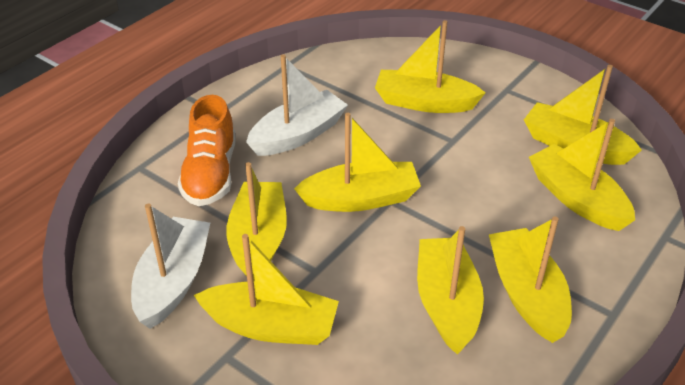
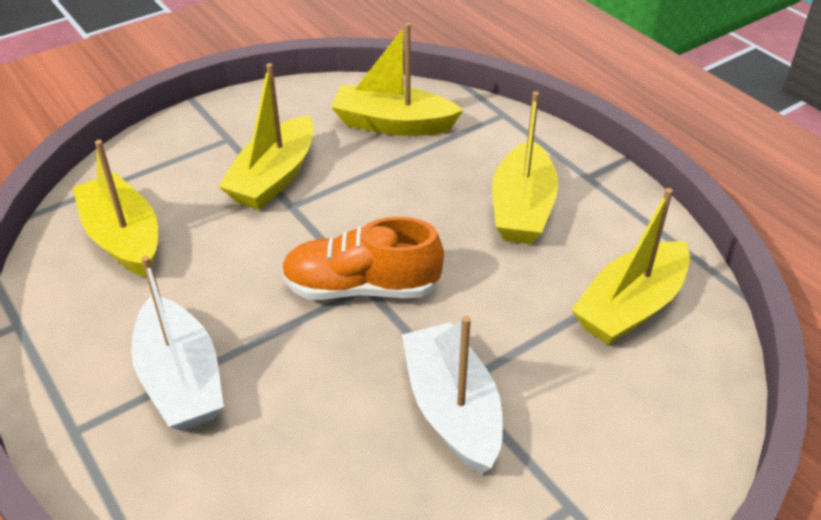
yellow boat: 8 -> 5

